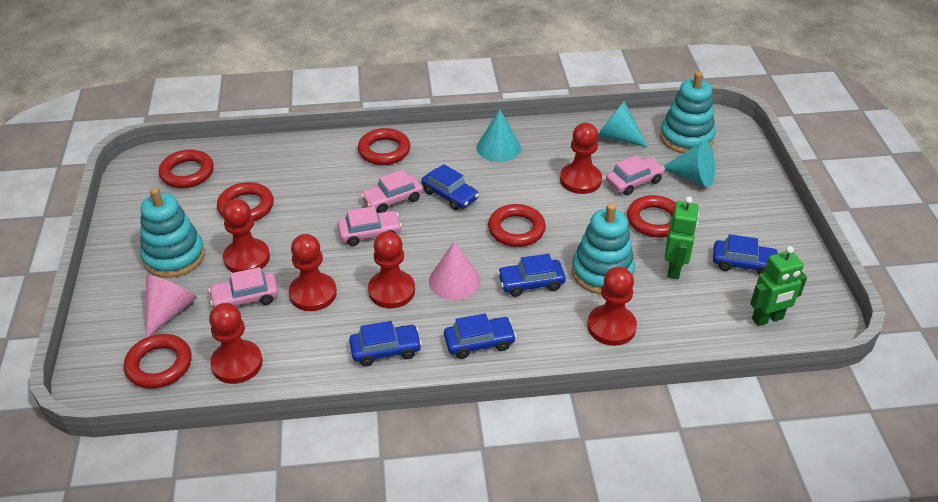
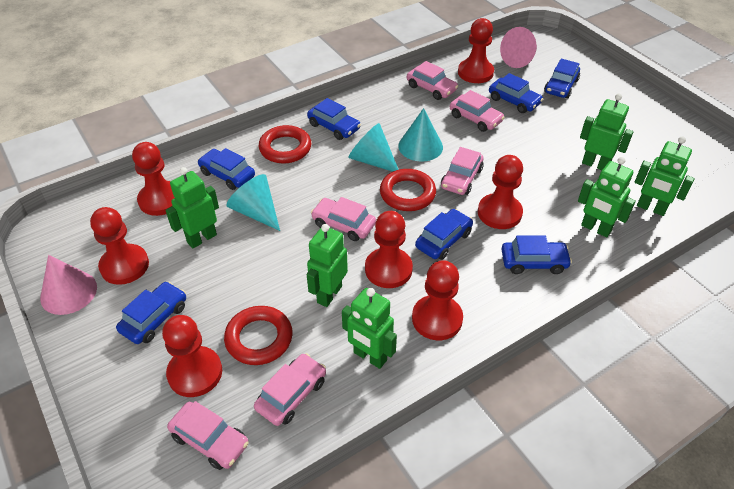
blue car: 5 -> 7
green robot: 2 -> 6
pink car: 4 -> 6
red pawn: 6 -> 7
red ring: 6 -> 3
turquoise stacking toy: 3 -> 0

